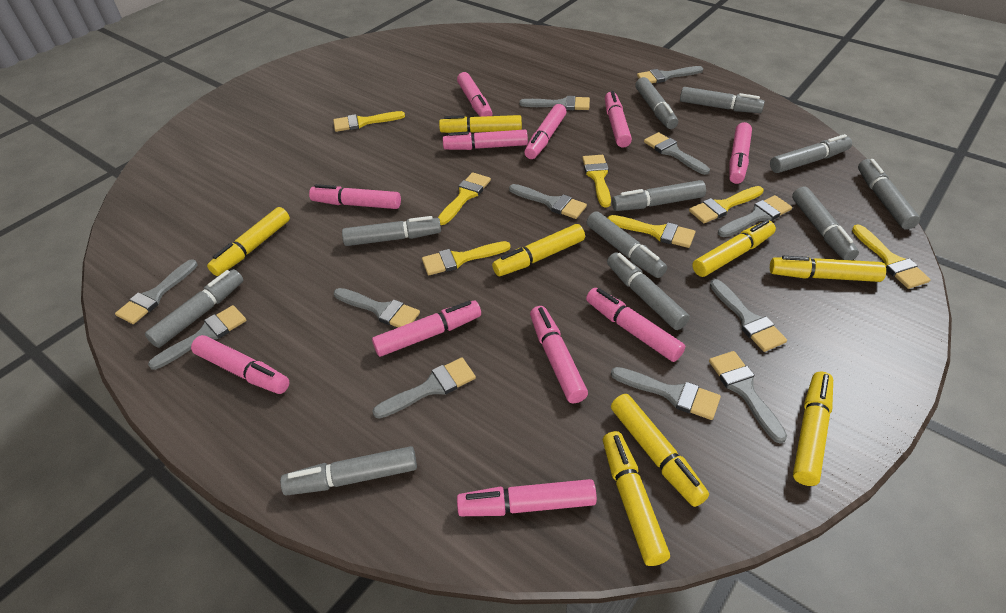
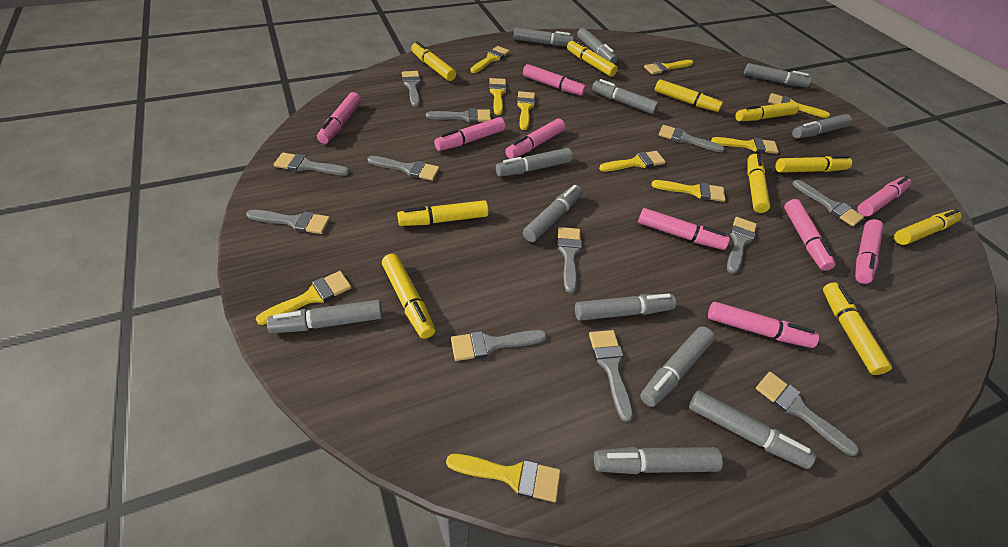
grey marker: 11 -> 12
pink marker: 11 -> 9
yellow brush: 7 -> 10
yellow marker: 8 -> 10

